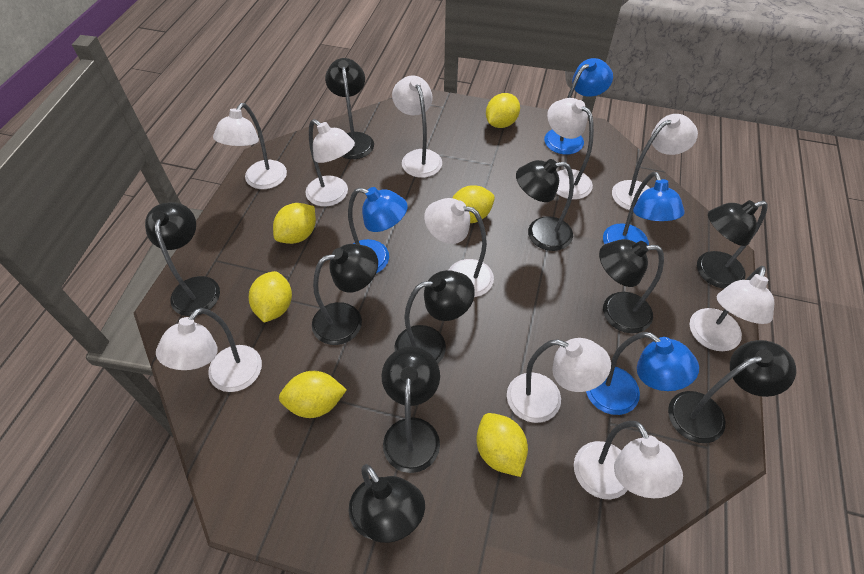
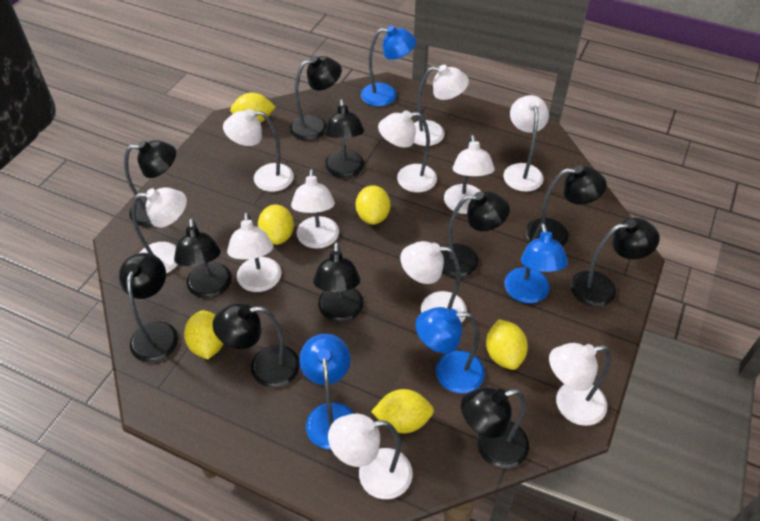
black lamp: 10 -> 11
white lamp: 10 -> 11

